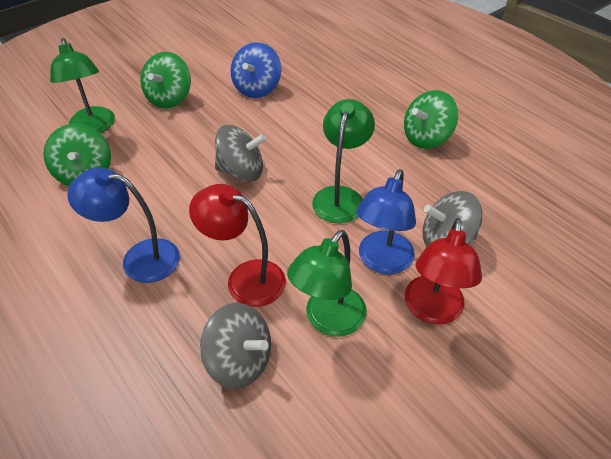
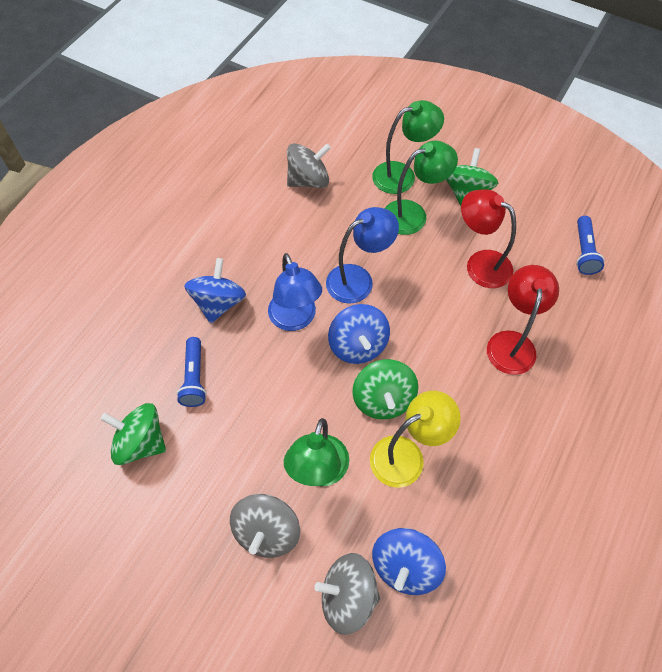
blue flashlight: 0 -> 2
blue spinning top: 1 -> 3
yellow lamp: 0 -> 1

